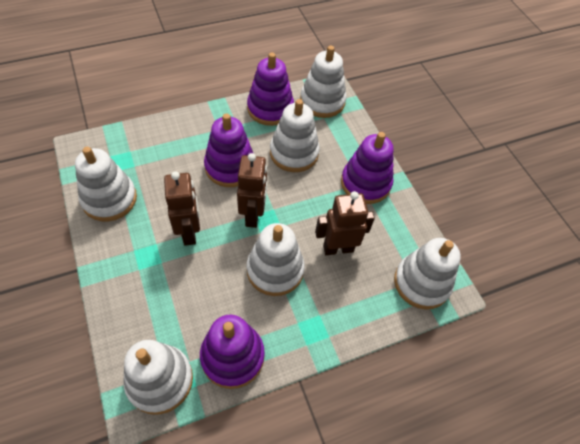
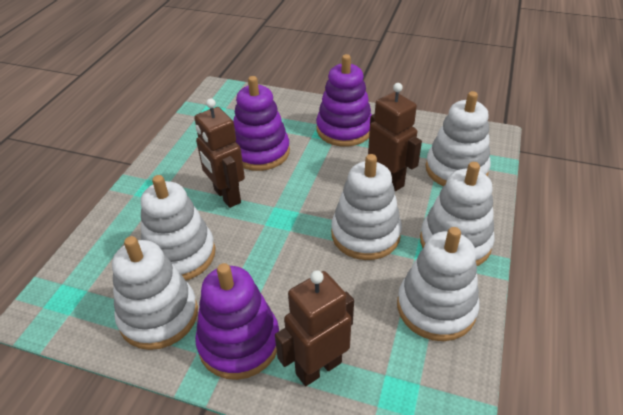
purple stacking toy: 4 -> 3

